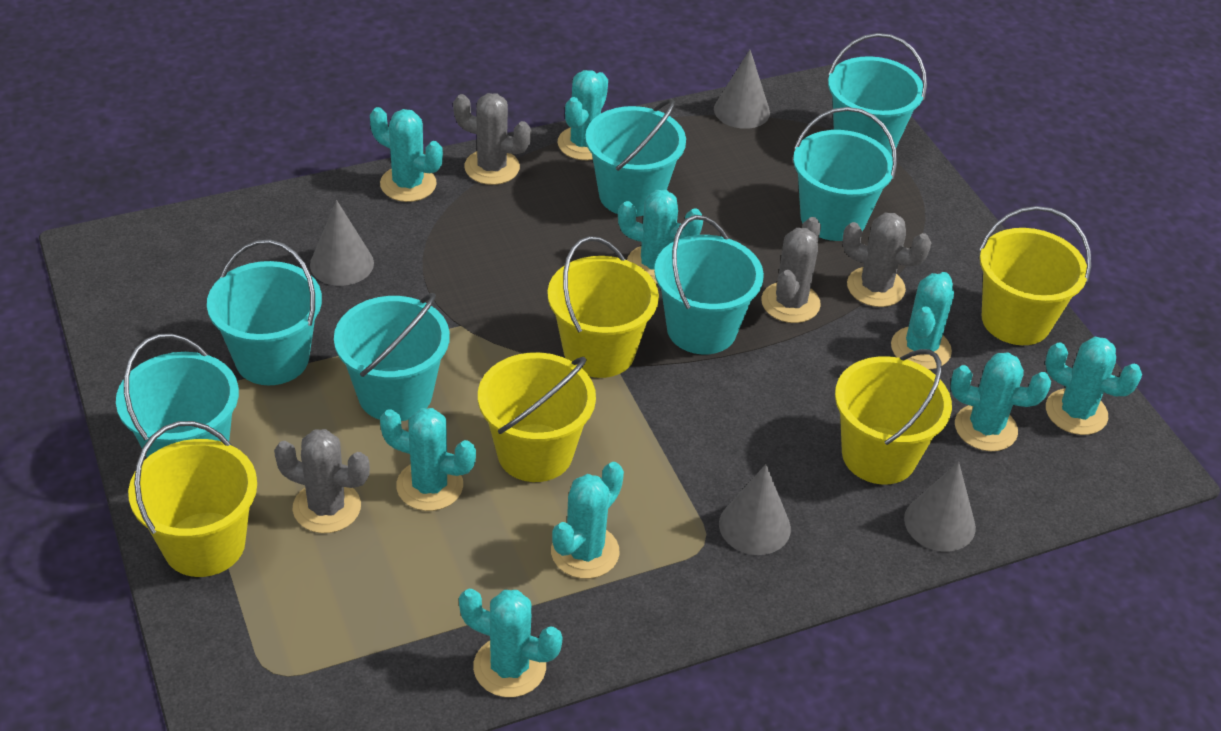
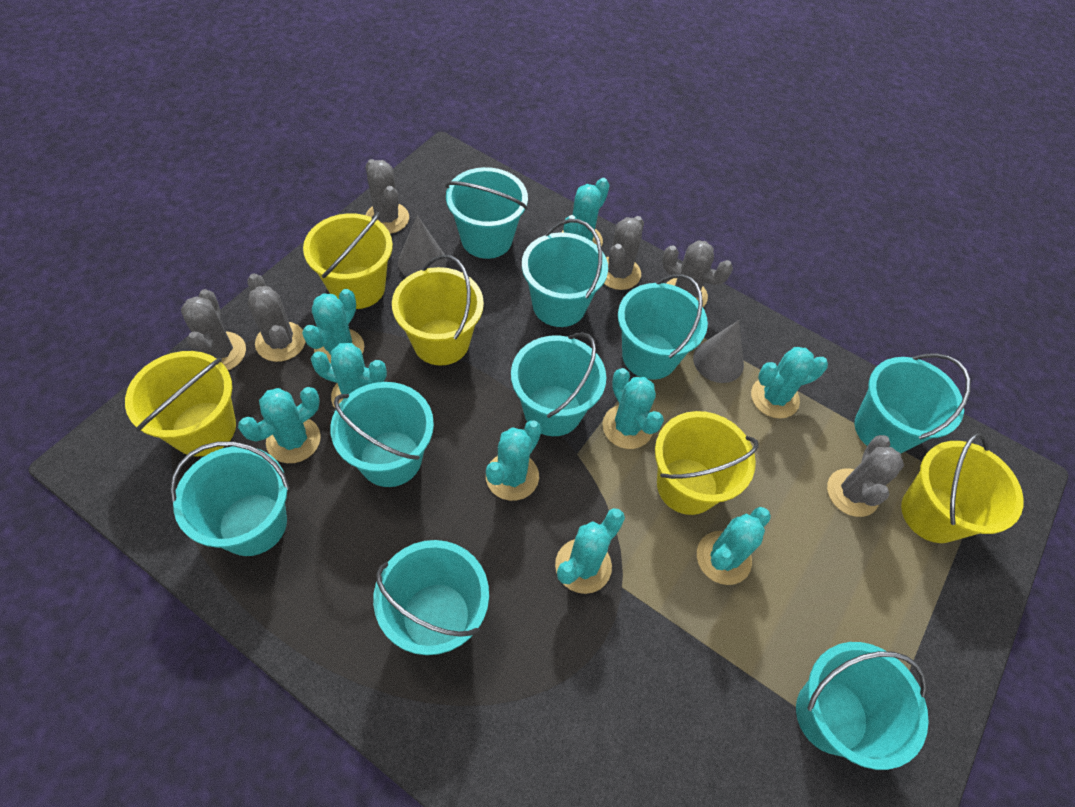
grey cactus: 4 -> 6
grey cone: 4 -> 2
turquoise bucket: 7 -> 9

